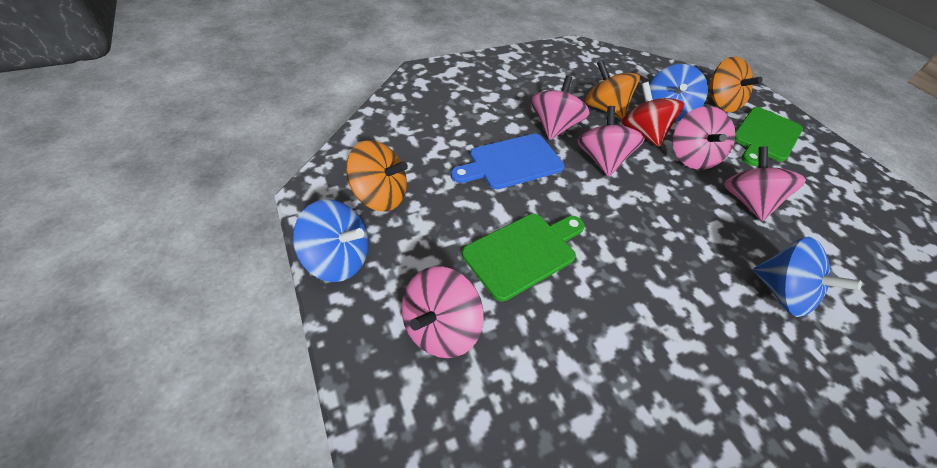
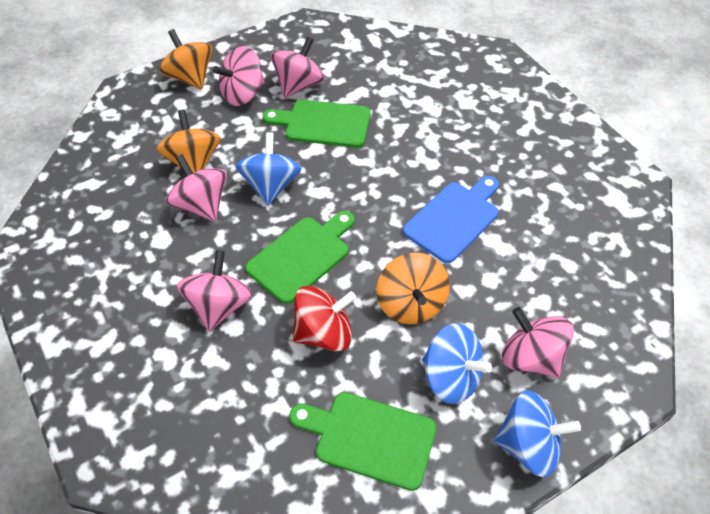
green cutting board: 2 -> 3

